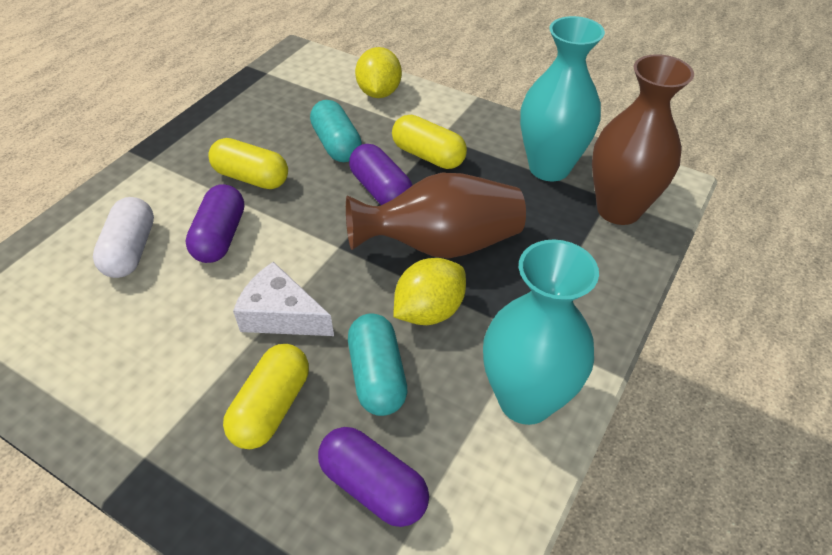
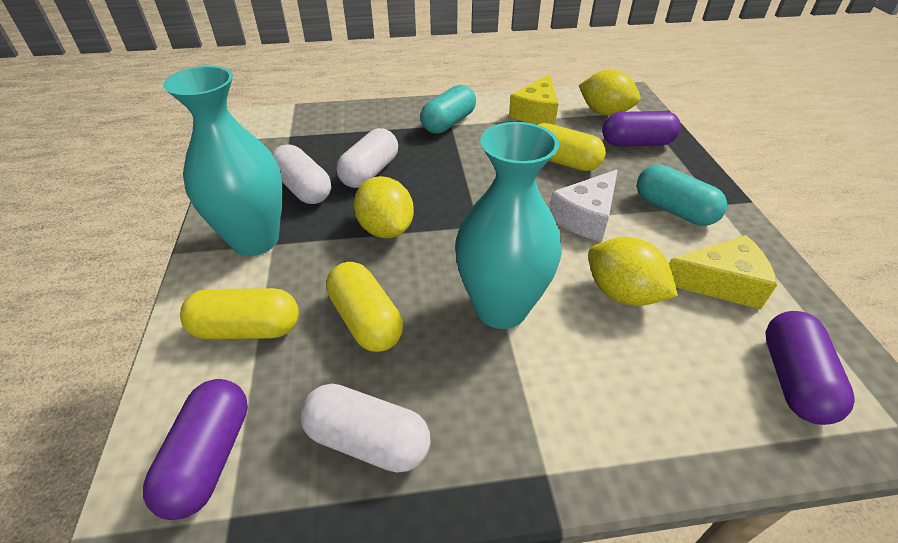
brown vase: 2 -> 0
white capsule: 1 -> 3
yellow cheese: 0 -> 2
yellow lemon: 2 -> 3

